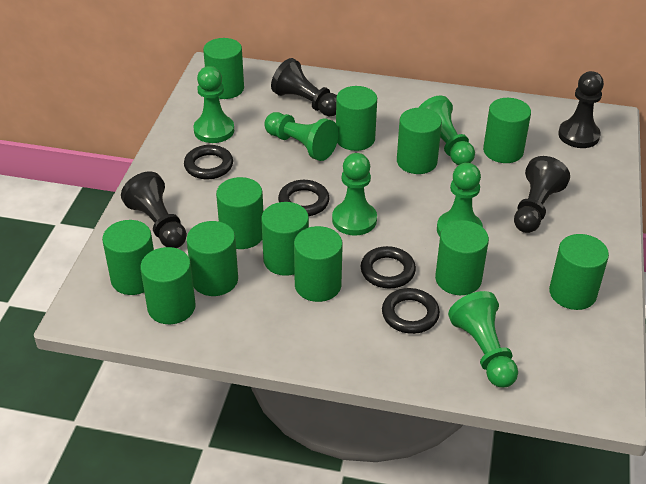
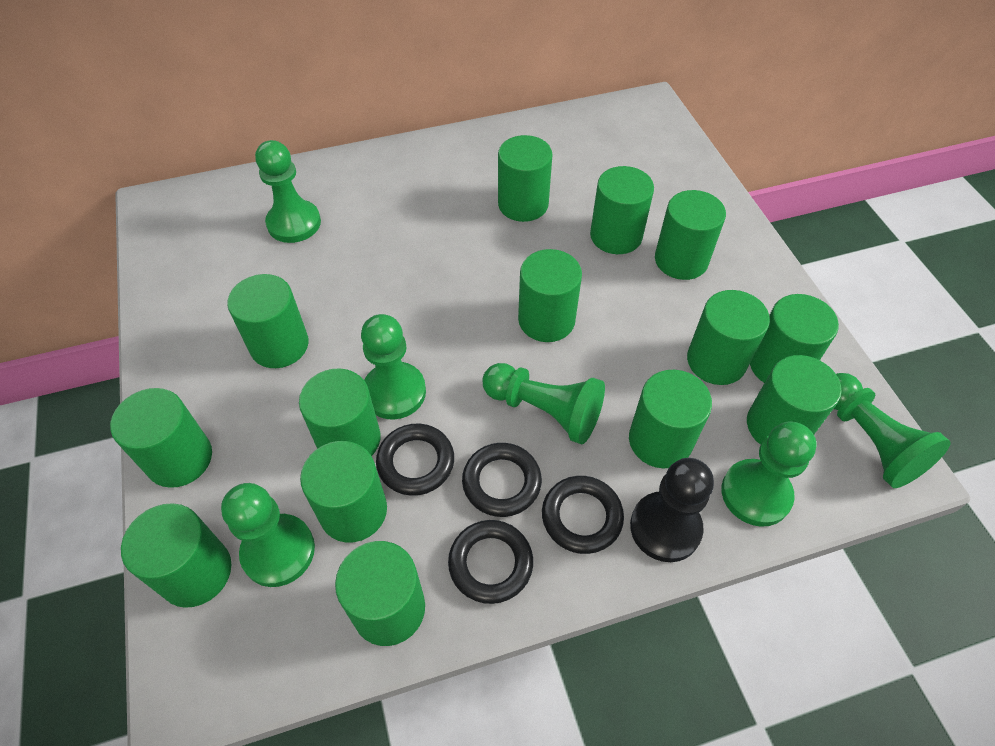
black pawn: 4 -> 1
green cylinder: 12 -> 14

